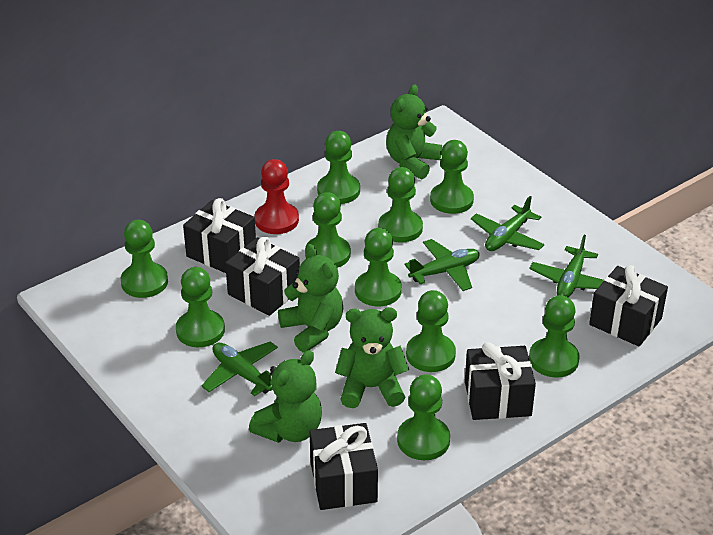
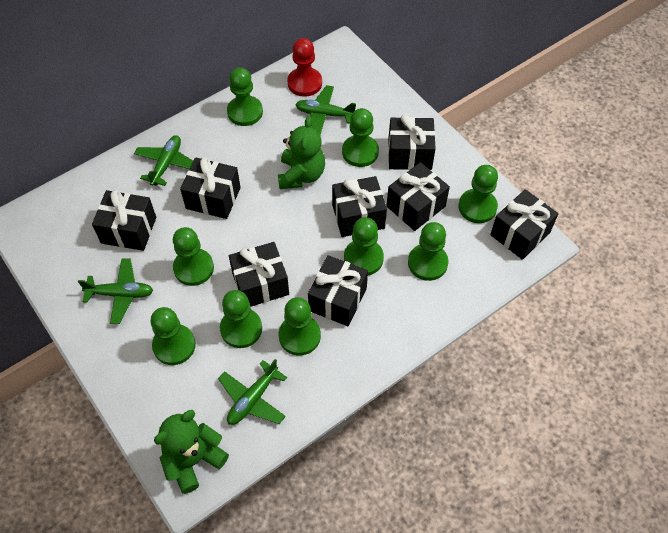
black gift: 5 -> 8
green pawn: 10 -> 9
green teddy bear: 4 -> 2

